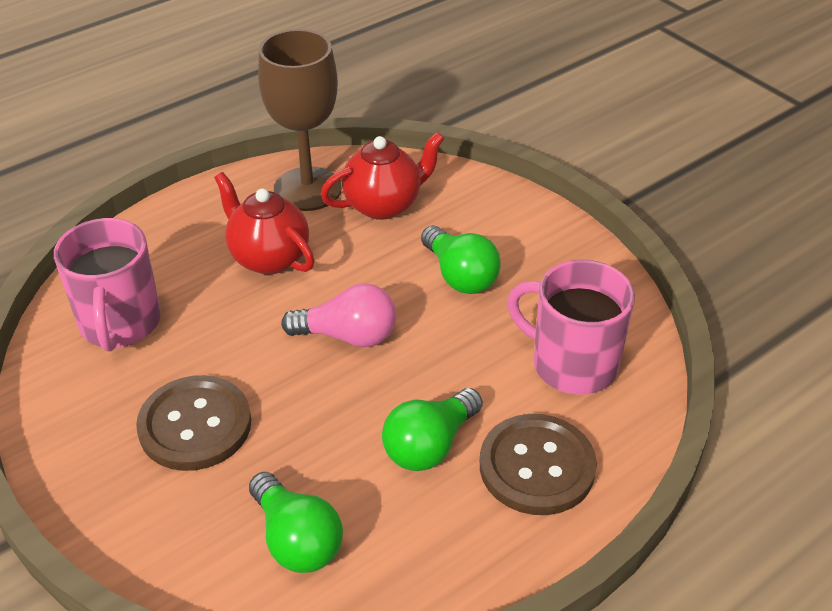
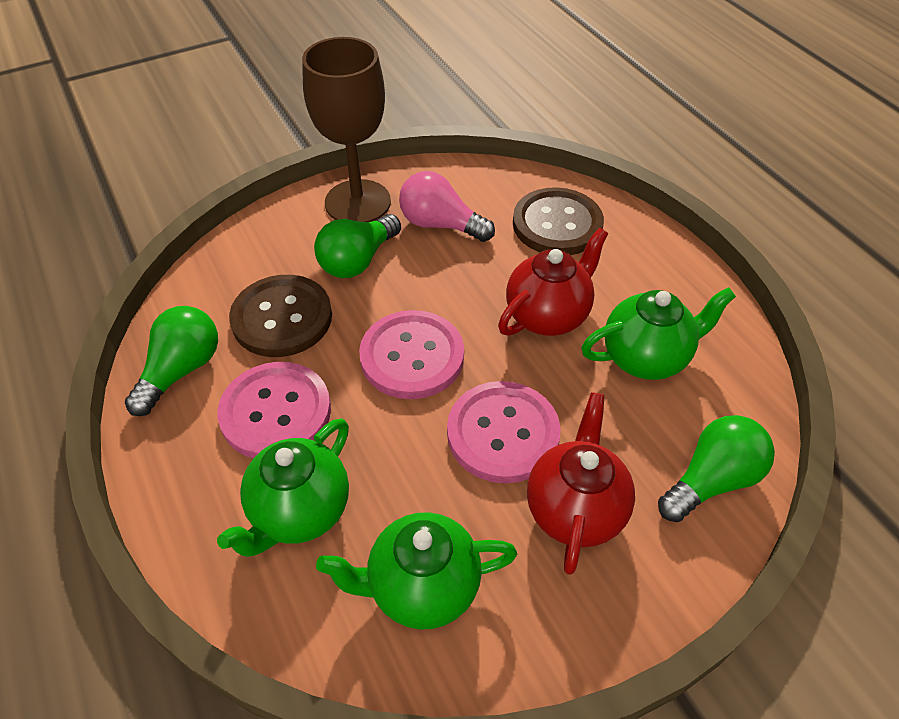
green teapot: 0 -> 3
pink button: 0 -> 3
pink mug: 2 -> 0

